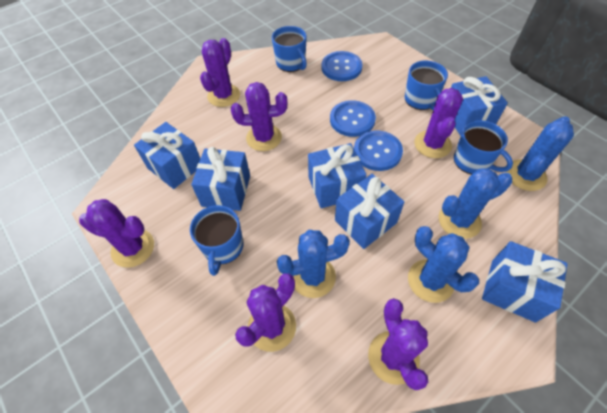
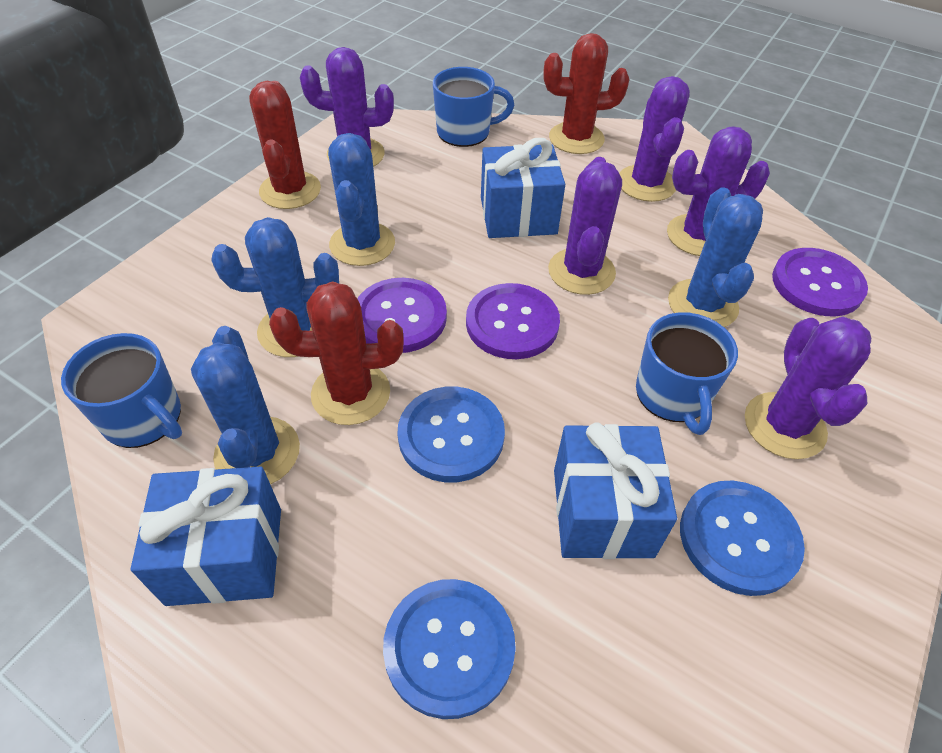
blue gift: 6 -> 3
blue mug: 4 -> 3
purple button: 0 -> 3
purple cactus: 6 -> 5
red cactus: 0 -> 3

